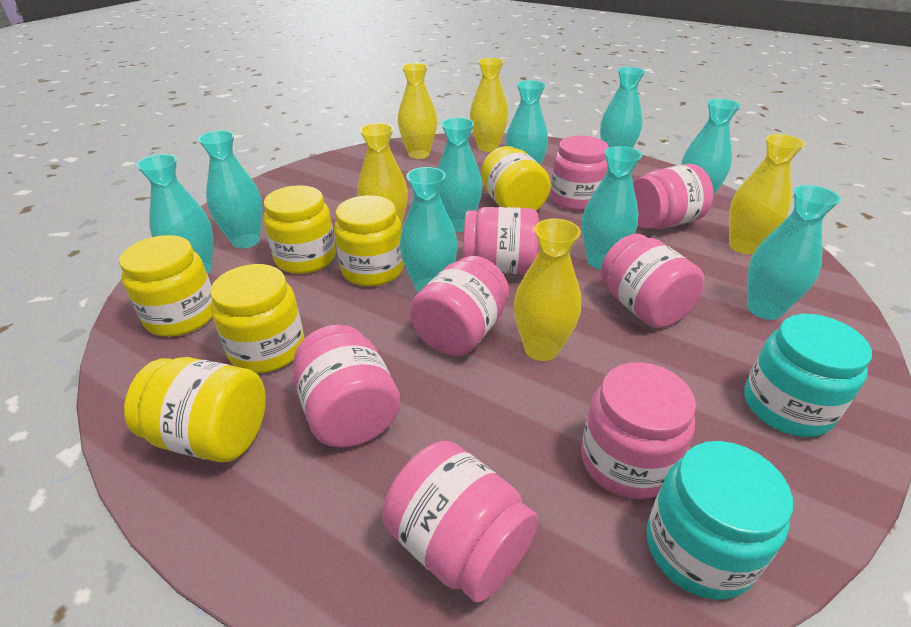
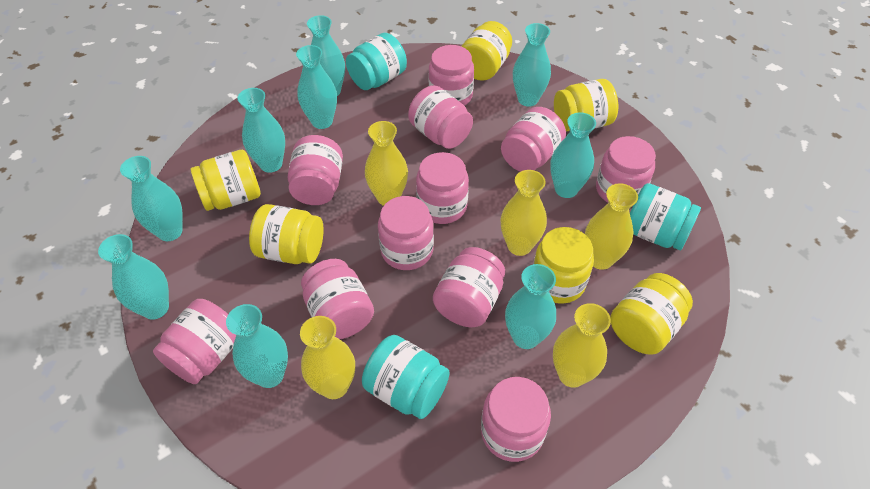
pink jar: 8 -> 11
turquoise jar: 2 -> 3

